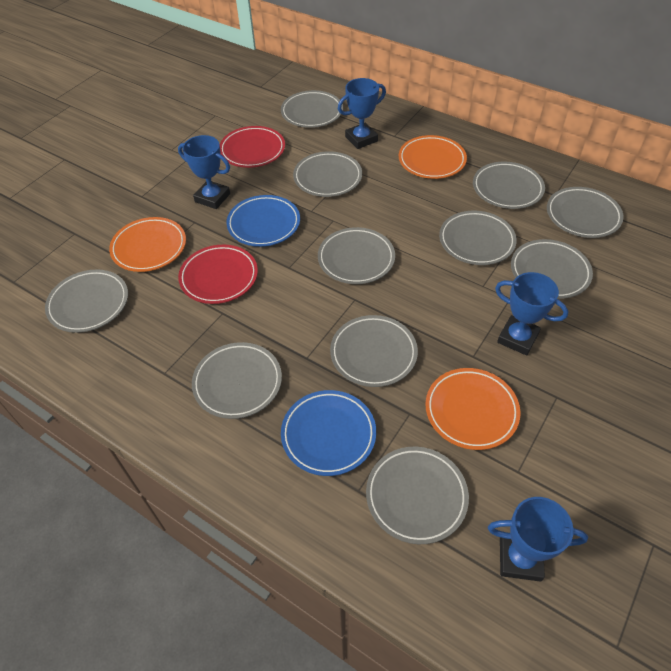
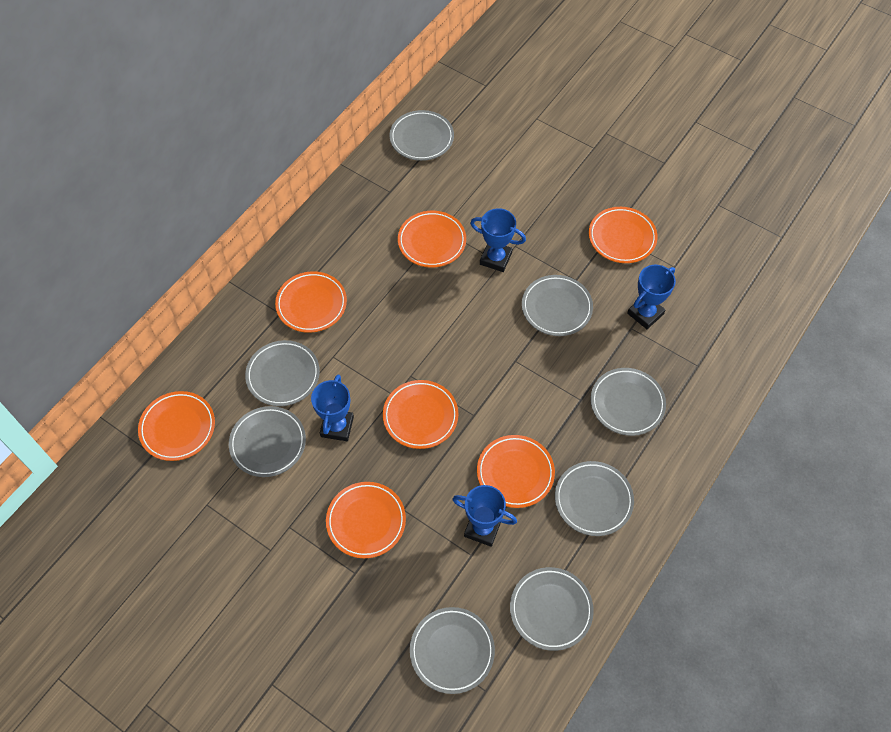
blue plate: 2 -> 0
grey plate: 11 -> 8
orange plate: 3 -> 7
red plate: 2 -> 0

